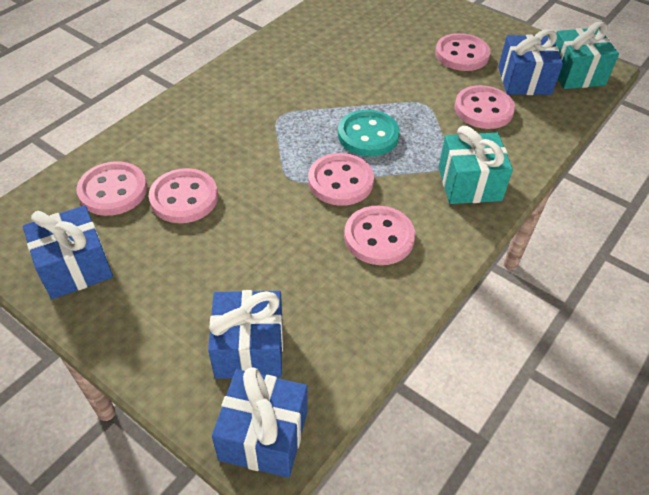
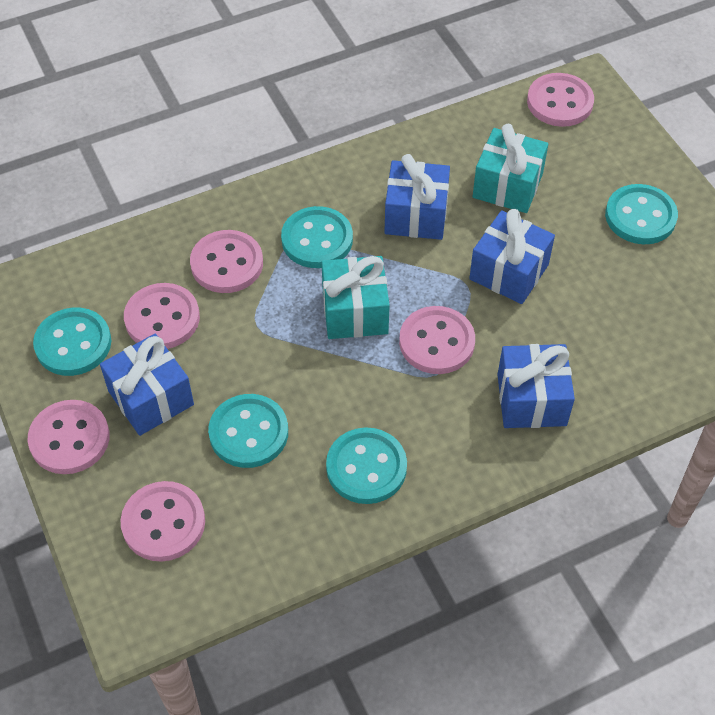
turquoise button: 1 -> 5

